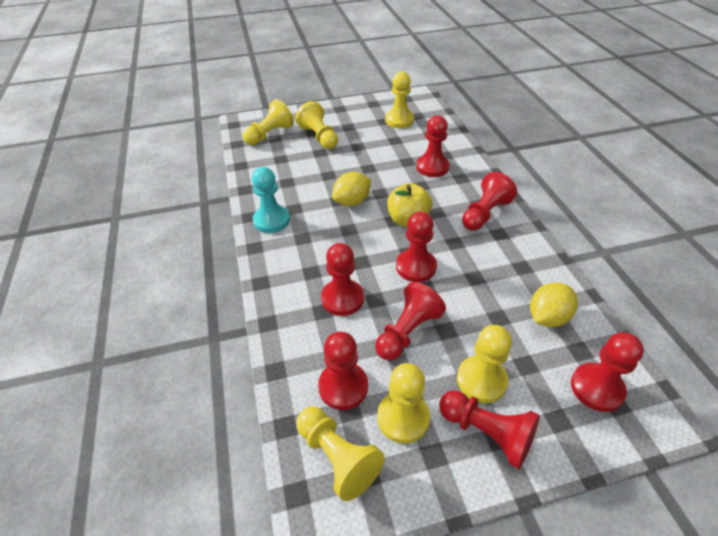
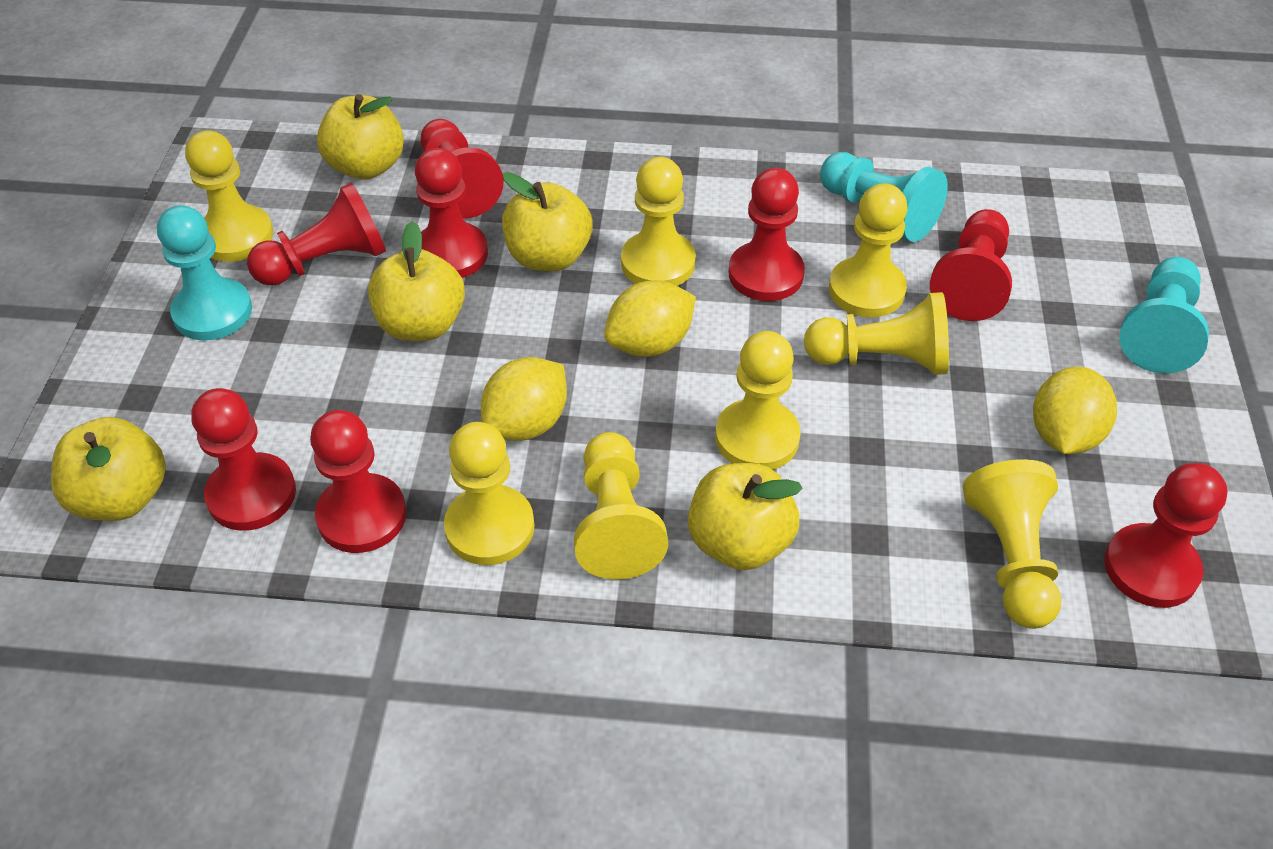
turquoise pawn: 1 -> 3
yellow apple: 1 -> 5
yellow lemon: 2 -> 3
yellow pawn: 6 -> 8

